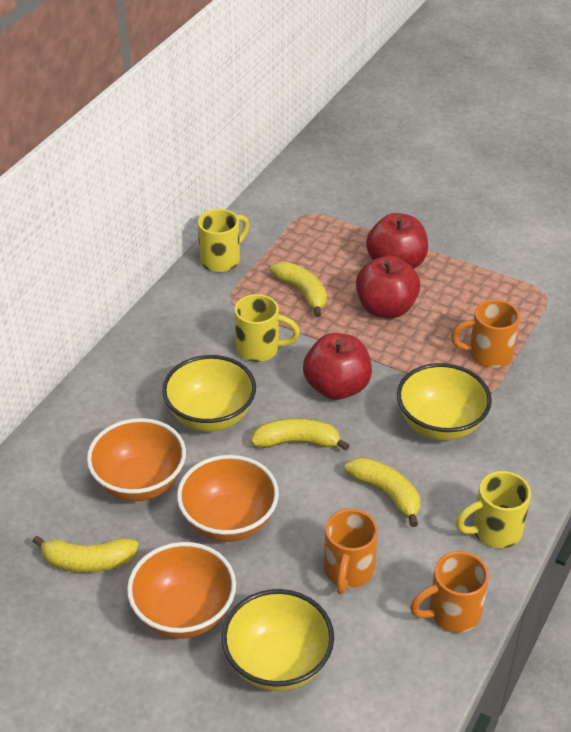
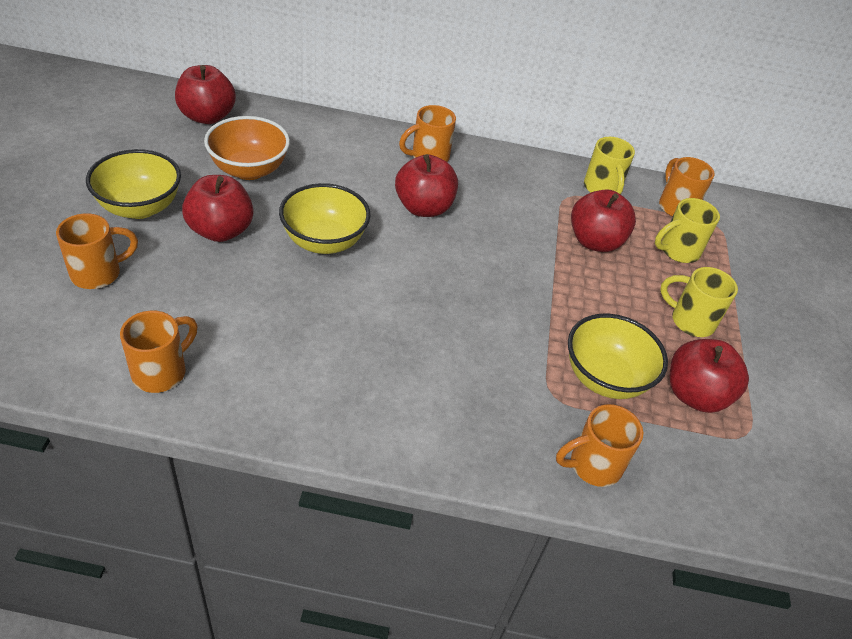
orange bowl: 3 -> 1
orange mug: 3 -> 5
red apple: 3 -> 5
yellow banana: 4 -> 0

